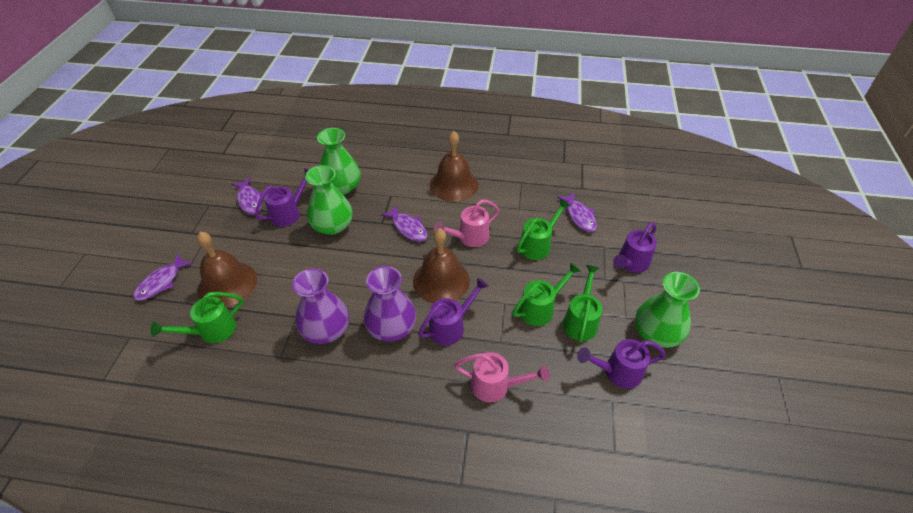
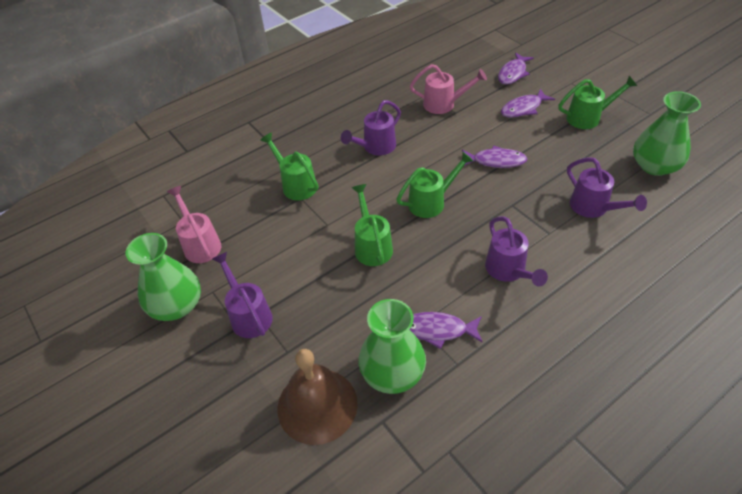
brown bell: 3 -> 1
purple vase: 2 -> 0

